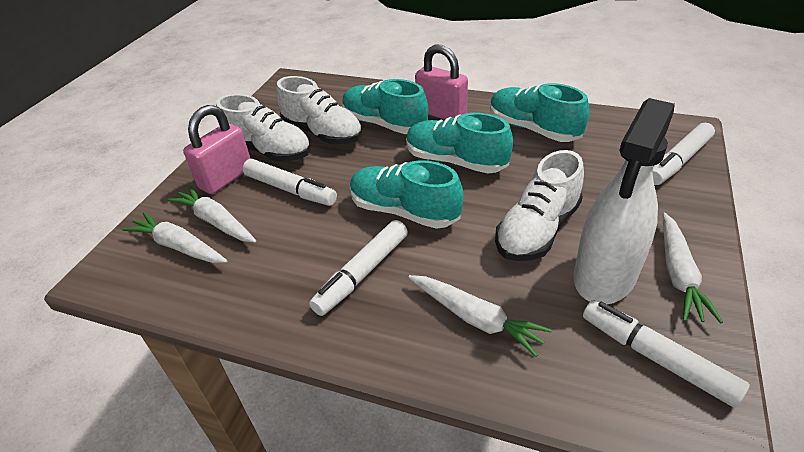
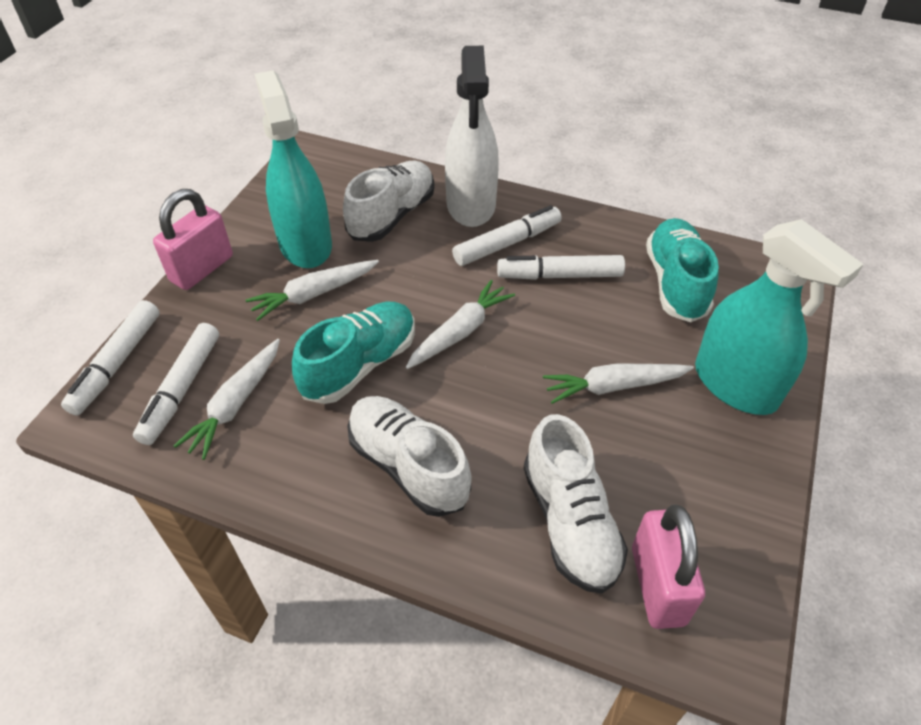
turquoise shoe: 4 -> 2
turquoise spray bottle: 0 -> 2

